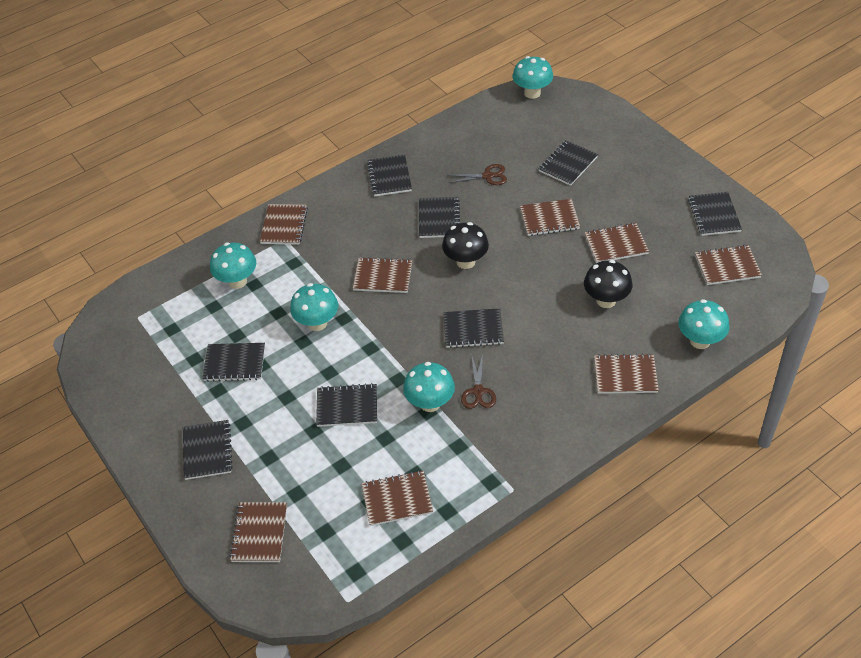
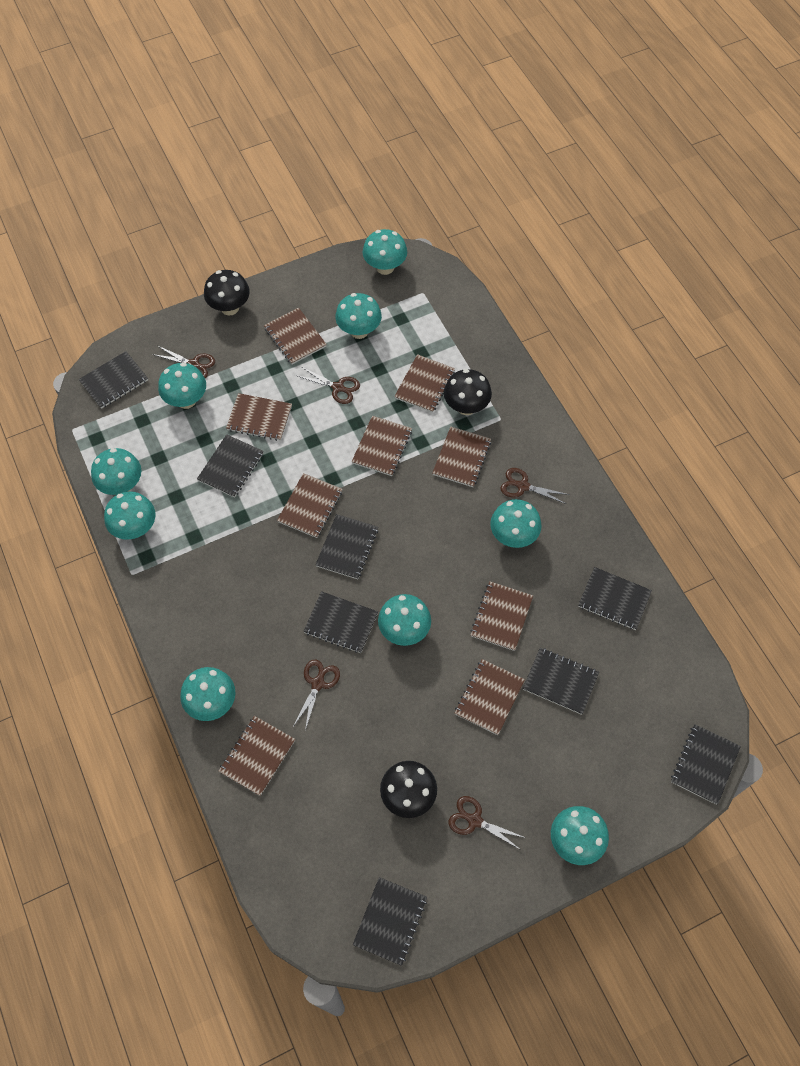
black mushroom: 2 -> 3
brown notebook: 8 -> 9
brown scissors: 2 -> 5
turquoise mushroom: 5 -> 9

